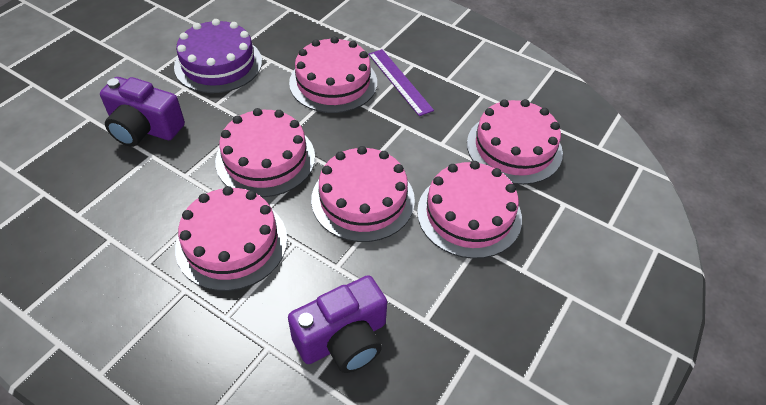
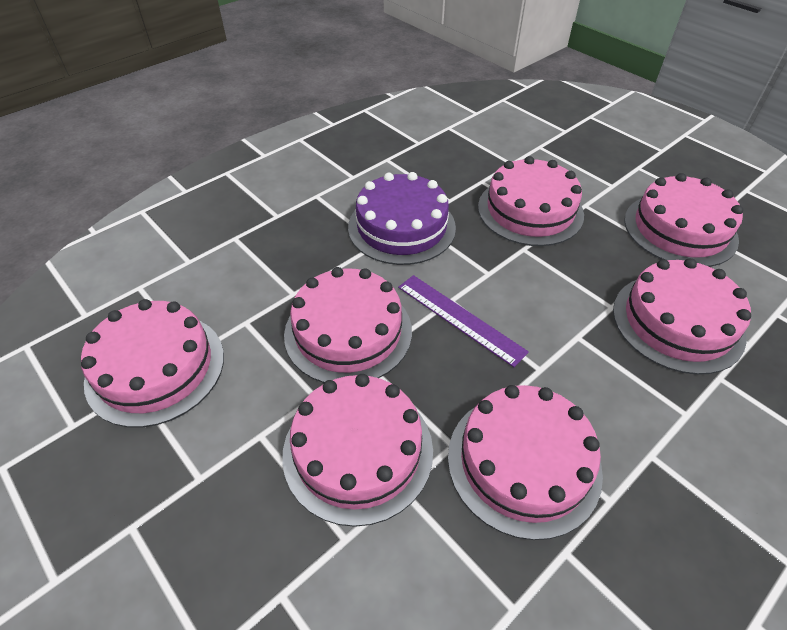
pink cake: 6 -> 7
purple camera: 2 -> 0

